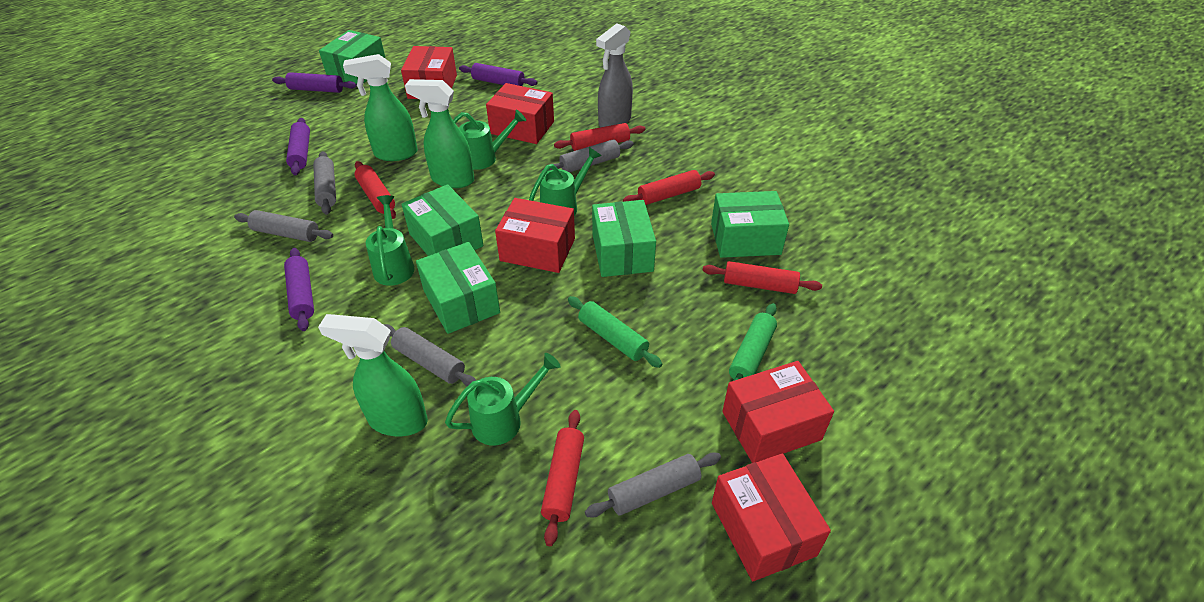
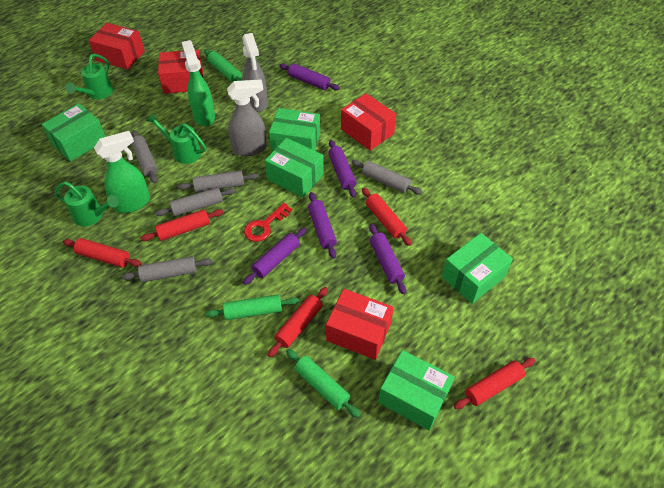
green rolling pin: 2 -> 3
green spray bottle: 3 -> 2
green watering can: 4 -> 3
grey spray bottle: 1 -> 2
purple rolling pin: 4 -> 5
red box: 5 -> 4
red key: 0 -> 1

